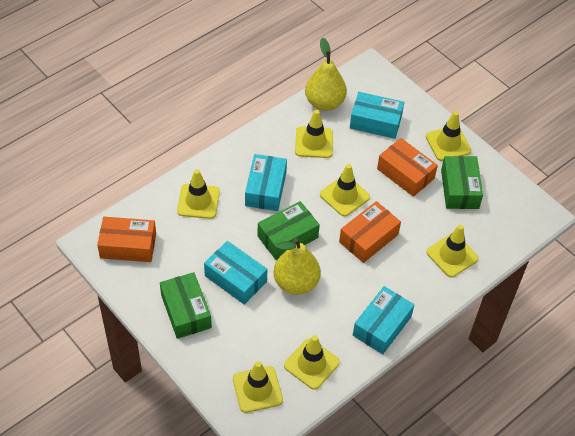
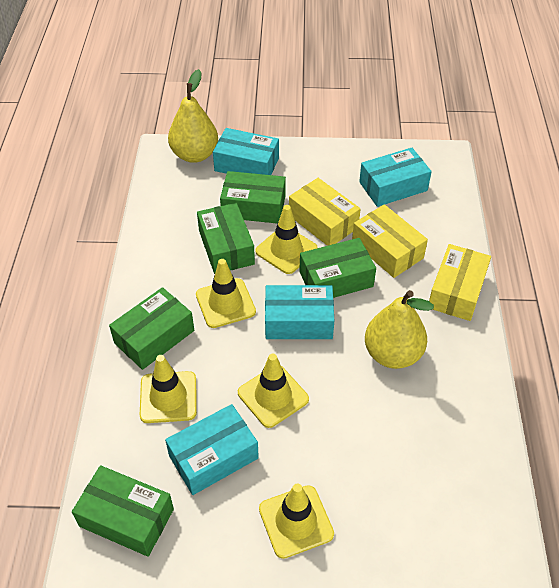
green box: 3 -> 5
orange box: 3 -> 0
yellow box: 0 -> 3
yellow traffic cone: 7 -> 5

